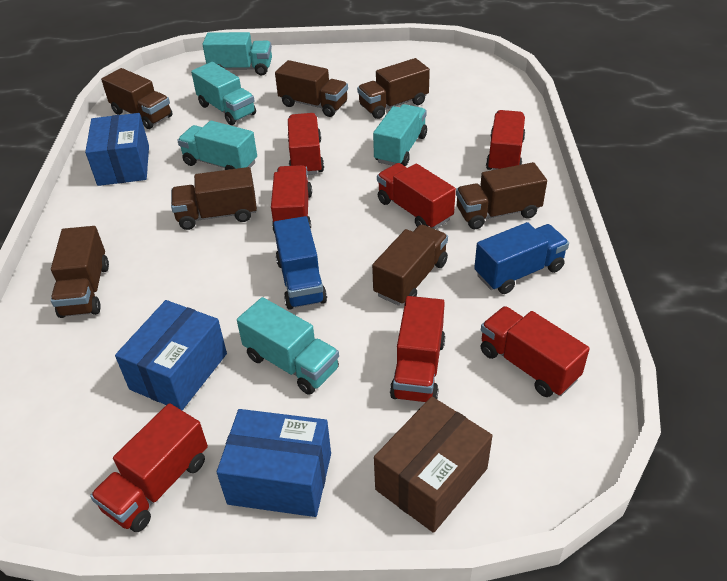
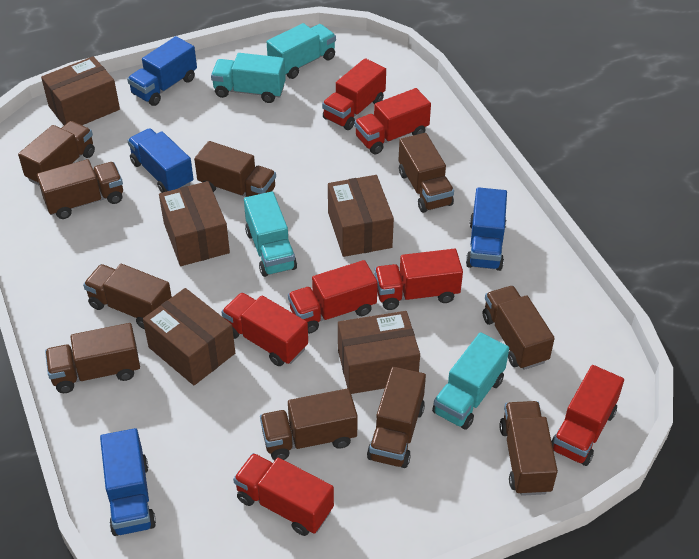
blue box: 3 -> 0
blue truck: 2 -> 4
brown box: 1 -> 5
brown truck: 7 -> 10
turquoise truck: 5 -> 4

